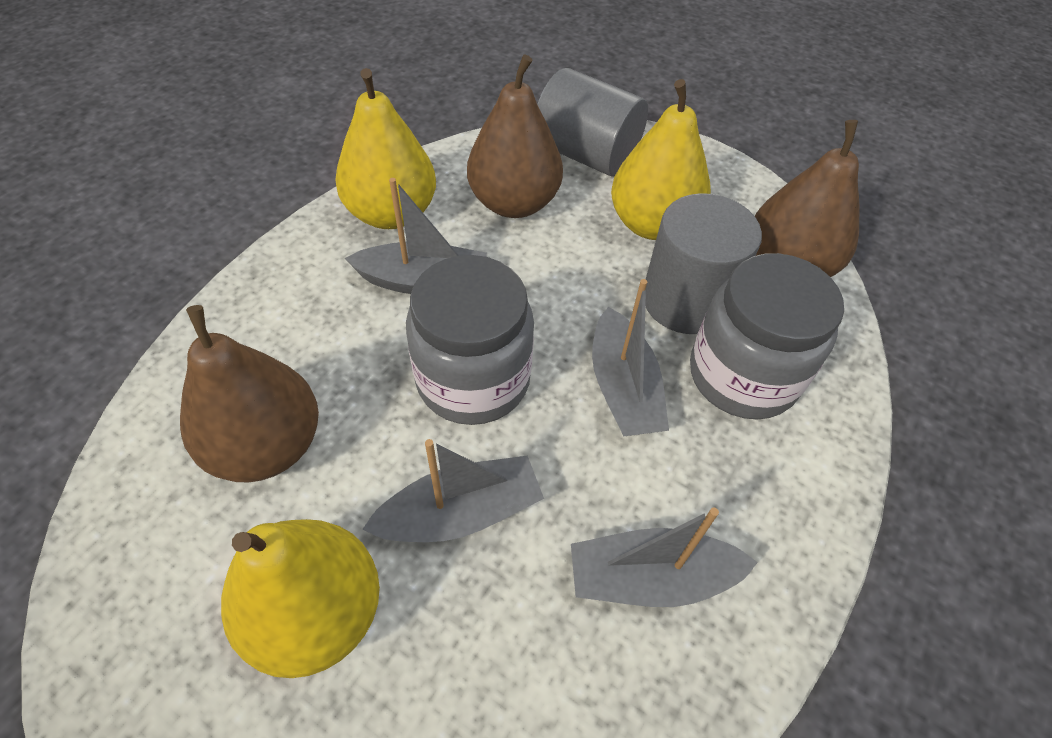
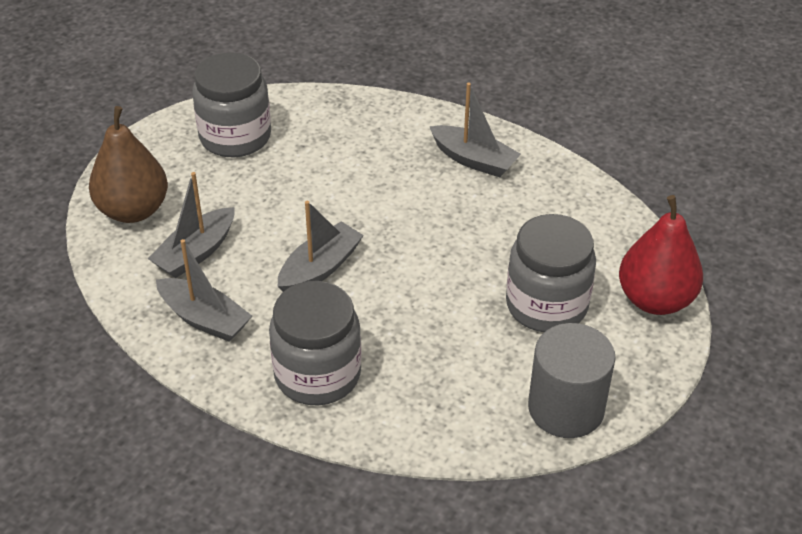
brown pear: 3 -> 1
grey cylinder: 2 -> 1
grey jar: 2 -> 3
red pear: 0 -> 1
yellow pear: 3 -> 0

